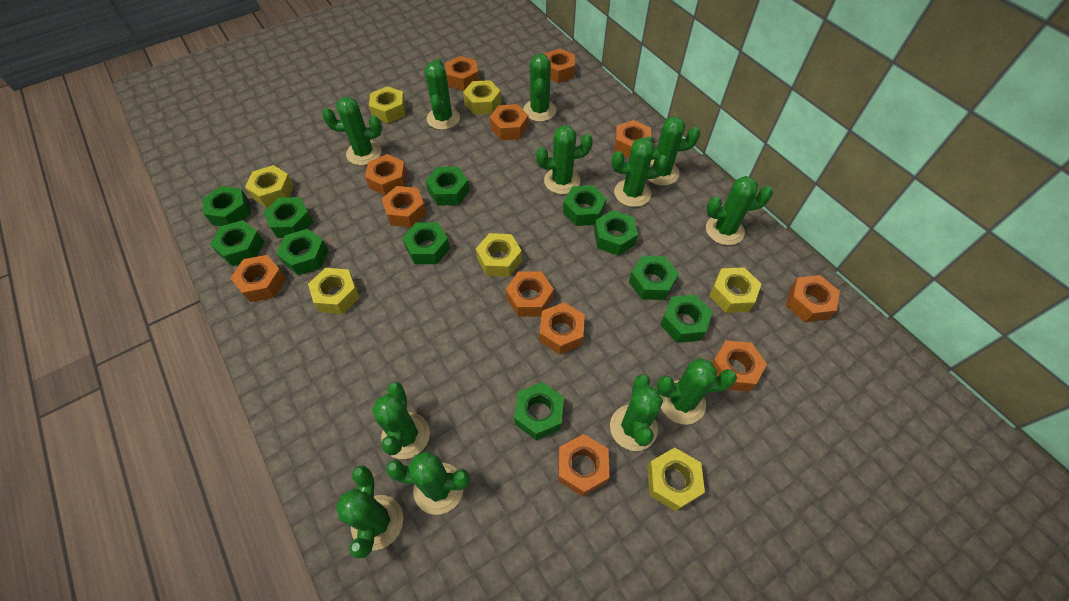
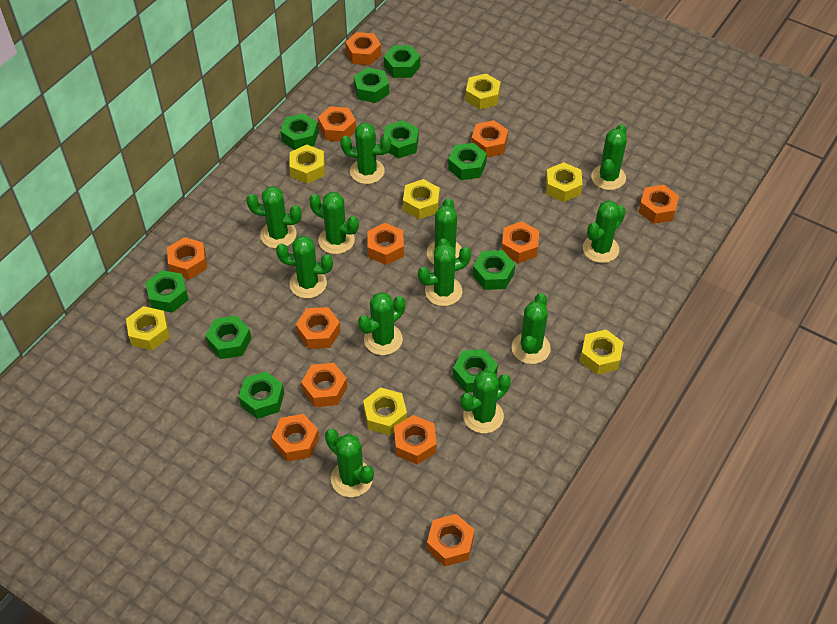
green nut: 11 -> 10

